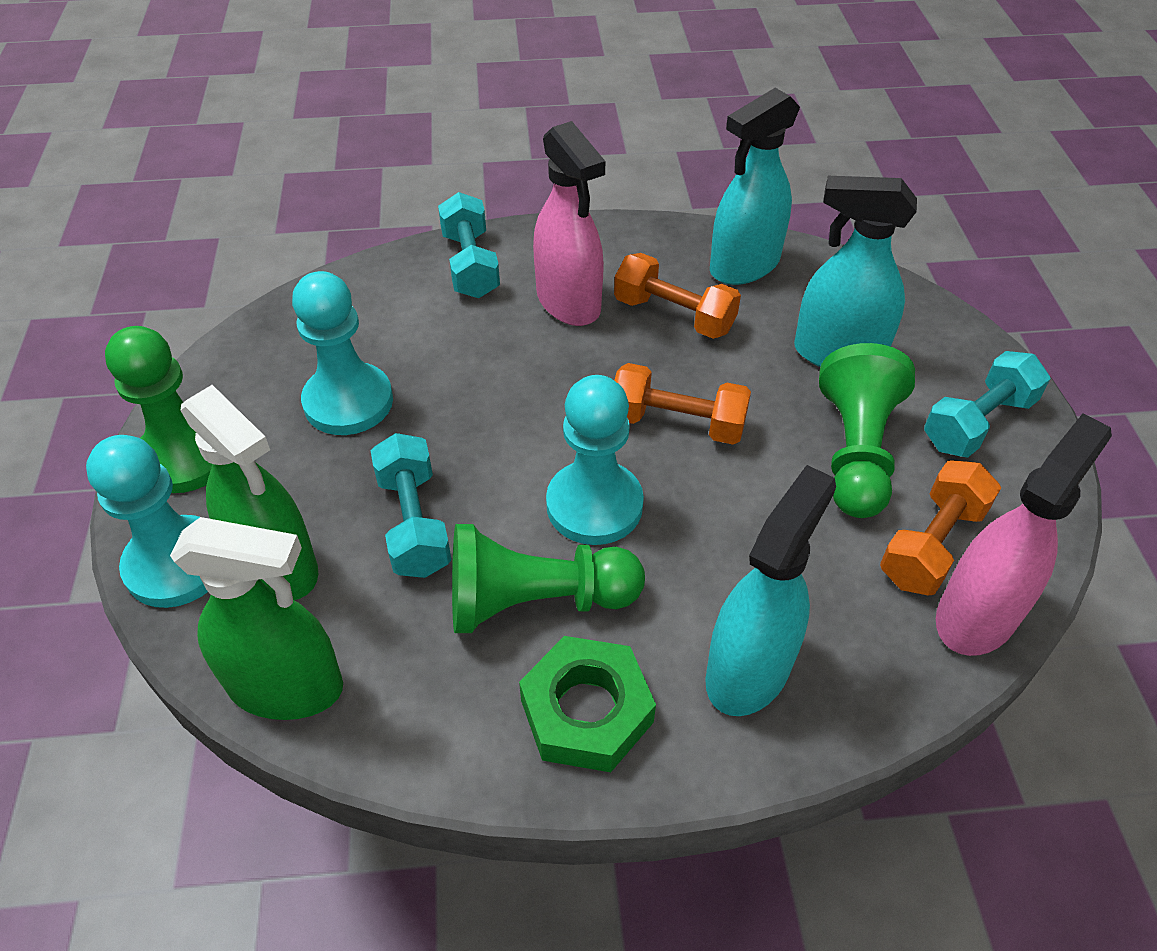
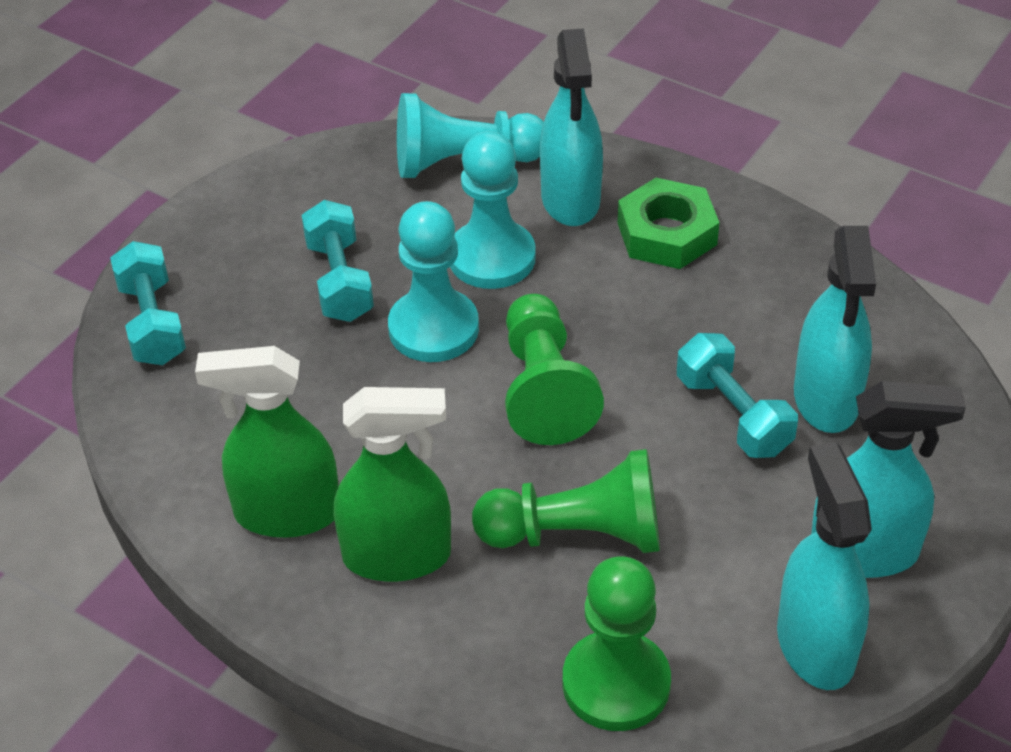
orange dumbbell: 3 -> 0
pink spray bottle: 2 -> 0
turquoise spray bottle: 3 -> 4

